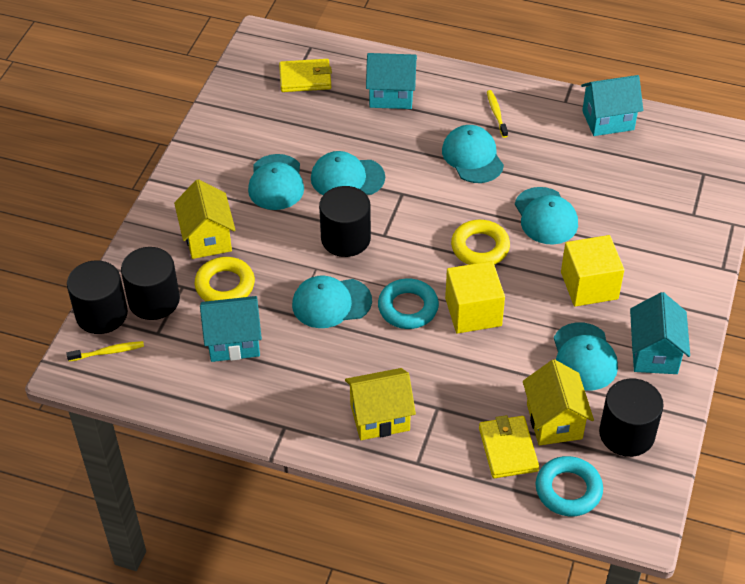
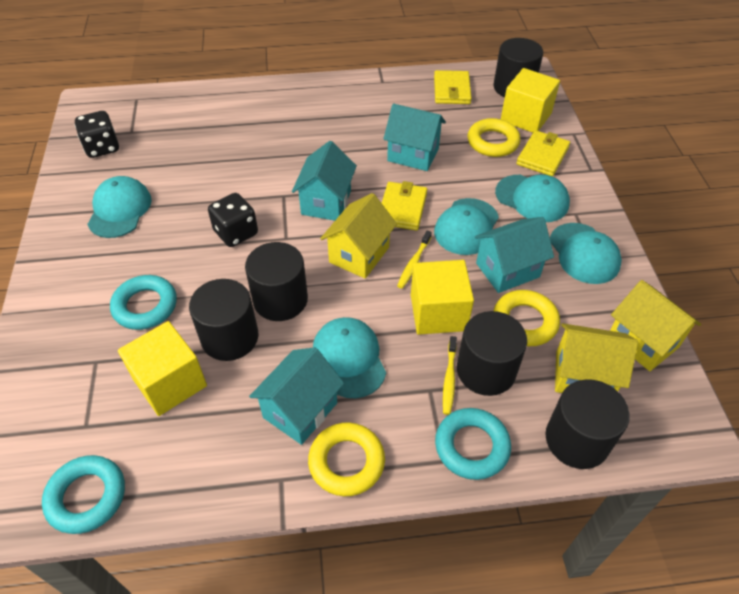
black cylinder: 4 -> 5
black dice: 0 -> 2
turquoise cap: 6 -> 5
turquoise ring: 2 -> 3
yellow cube: 2 -> 3
yellow ring: 2 -> 3
yellow wallet: 2 -> 3

